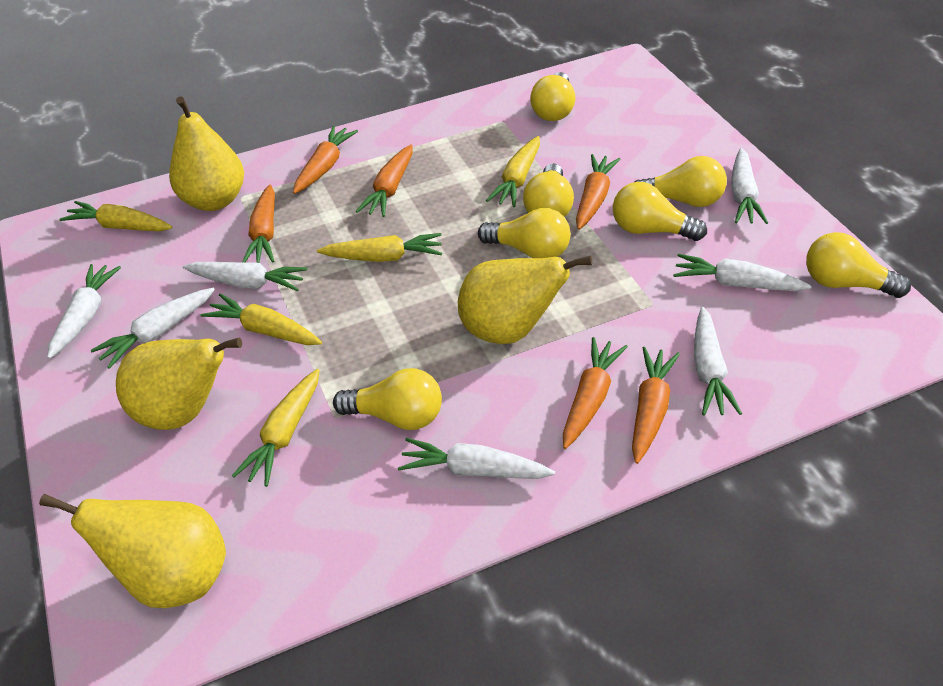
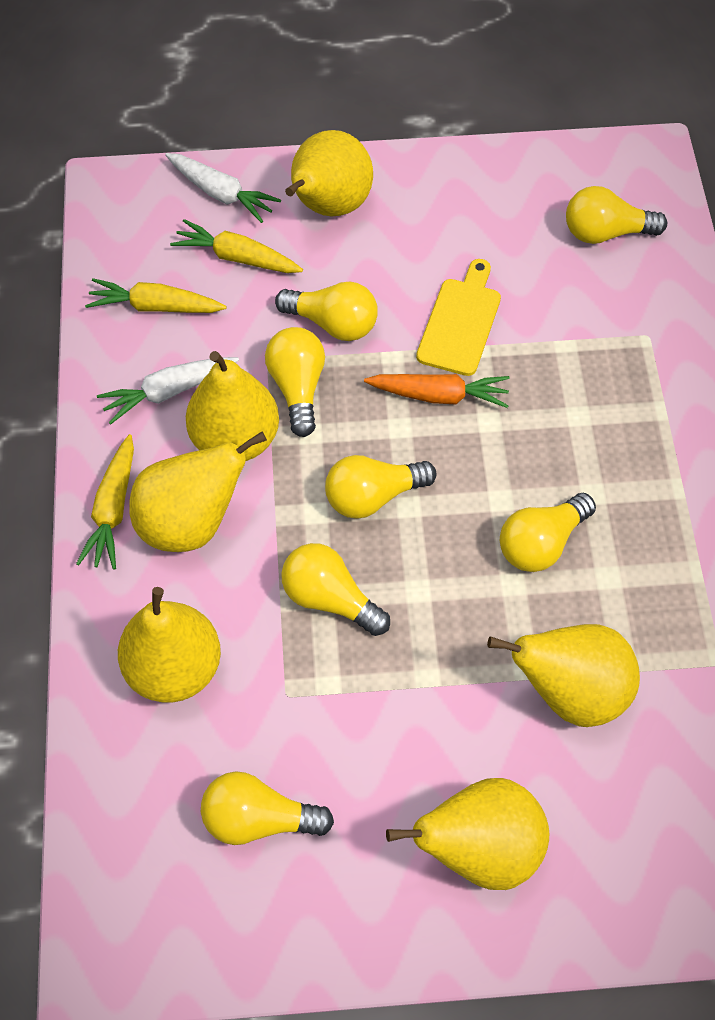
orange carrot: 6 -> 1
white carrot: 7 -> 2
yellow carrot: 5 -> 3
yellow cutting board: 0 -> 1
yellow pear: 4 -> 6

